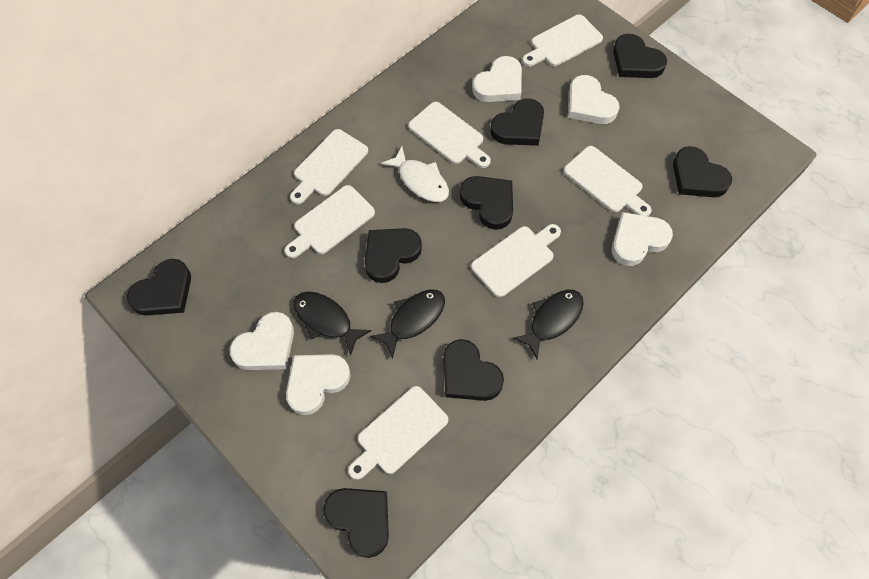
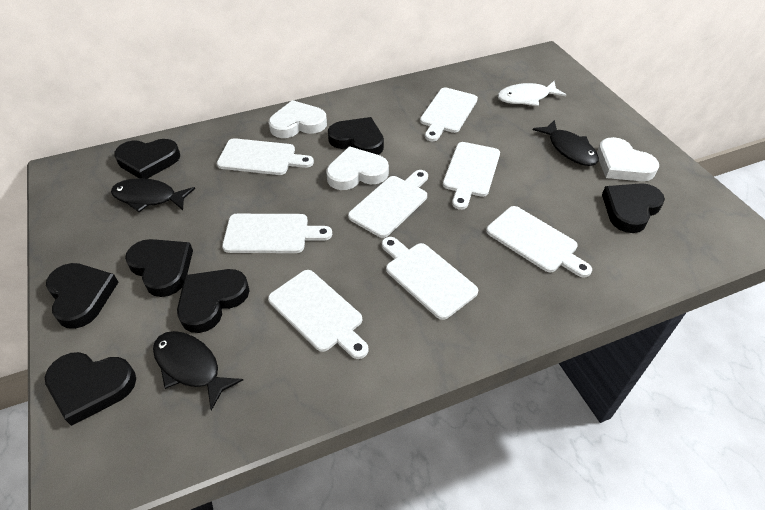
black heart: 8 -> 7
white cutting board: 7 -> 8
white heart: 5 -> 3

